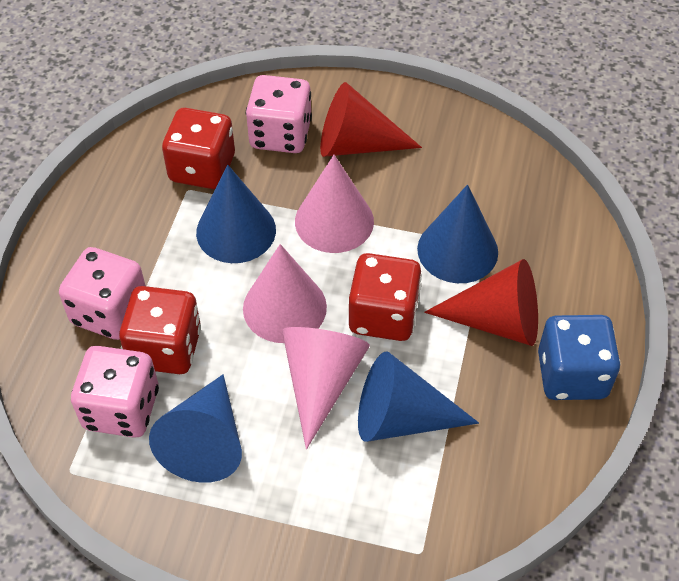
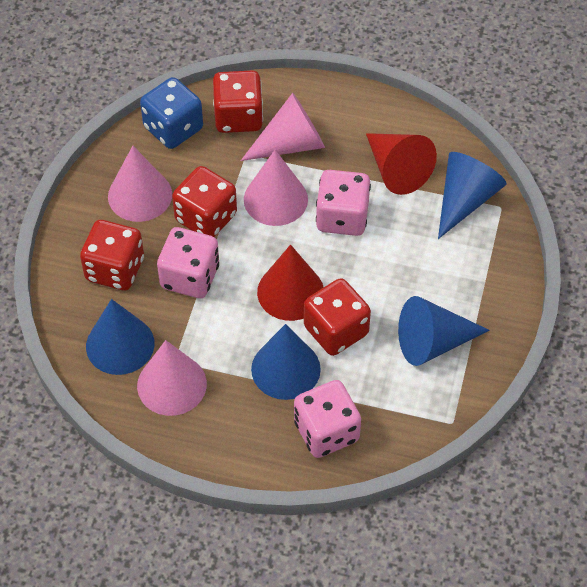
pink cone: 3 -> 4
red dice: 3 -> 4

